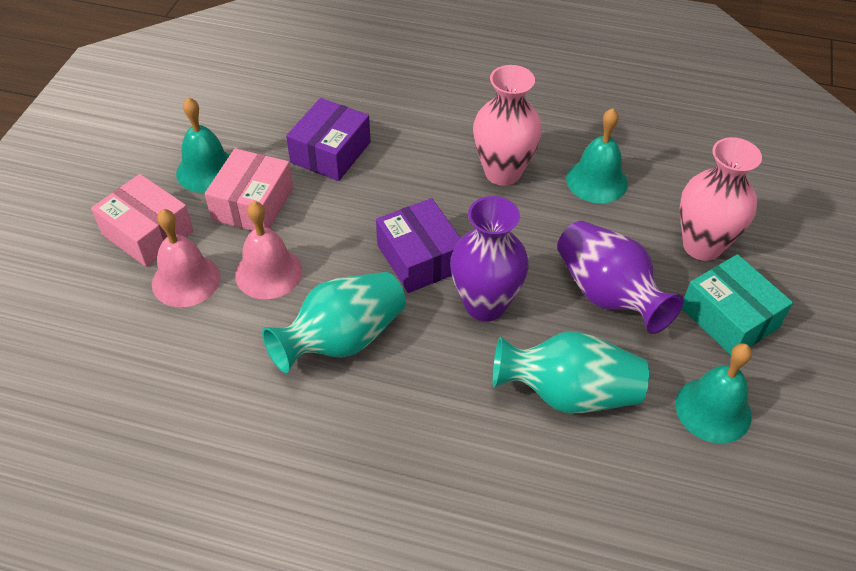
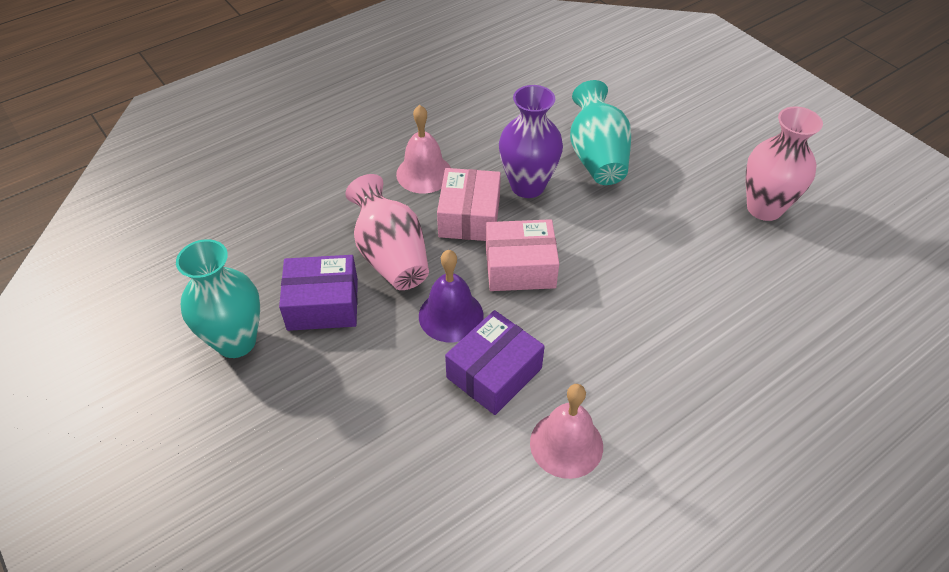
purple bell: 0 -> 1
purple vase: 2 -> 1
turquoise bell: 3 -> 0
turquoise box: 1 -> 0

